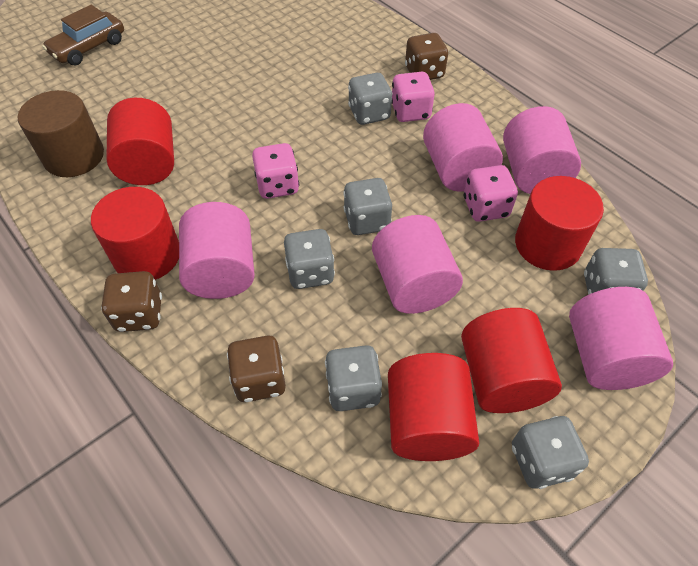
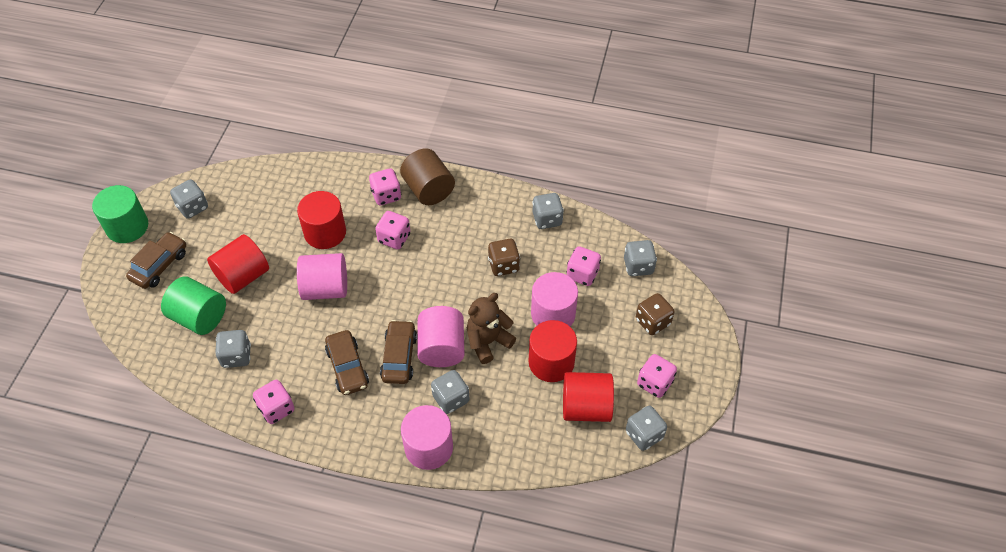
brown car: 1 -> 3
brown dice: 3 -> 2
brown teddy bear: 0 -> 1
green cylinder: 0 -> 2
pink cylinder: 5 -> 4
pink dice: 3 -> 5
red cylinder: 5 -> 4

